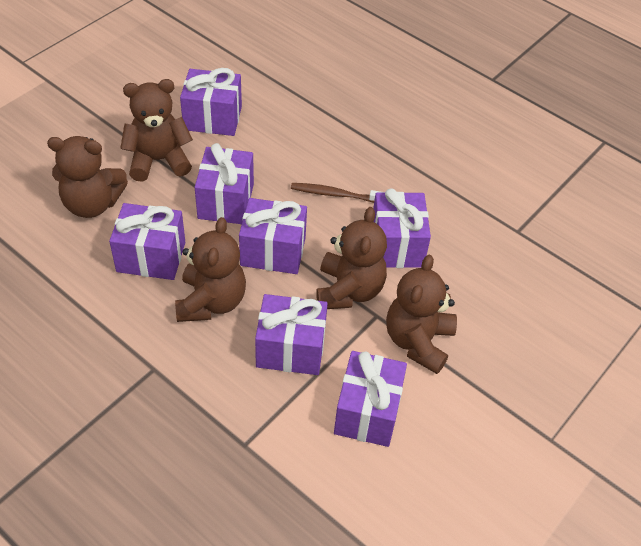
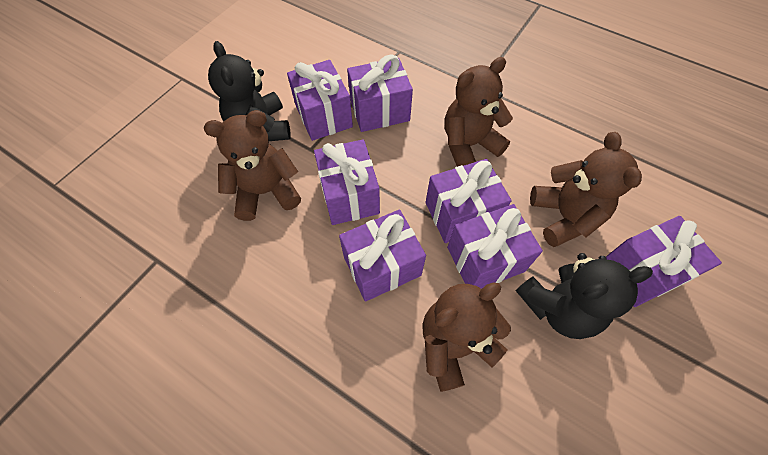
black teddy bear: 0 -> 2
brown teddy bear: 5 -> 4
brown toothbrush: 1 -> 0

